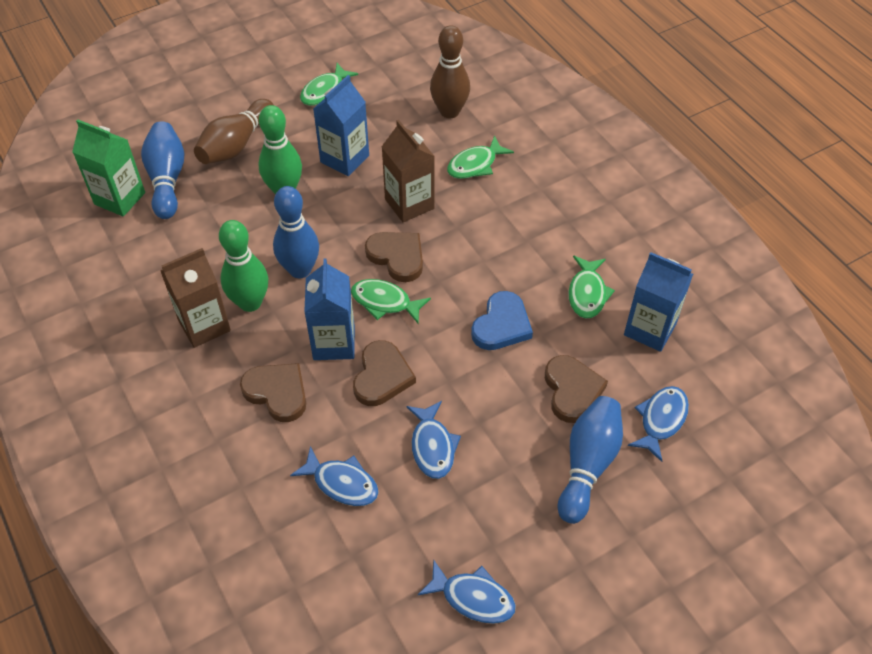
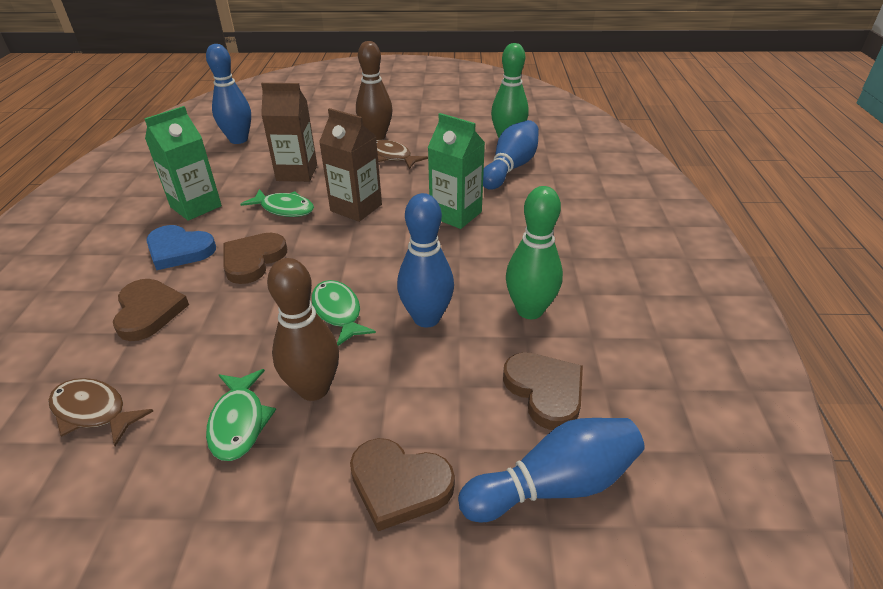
blue bowling pin: 3 -> 4
blue carton: 3 -> 0
blue fish: 4 -> 0
brown fish: 0 -> 2
green carton: 1 -> 2
green fish: 4 -> 3

